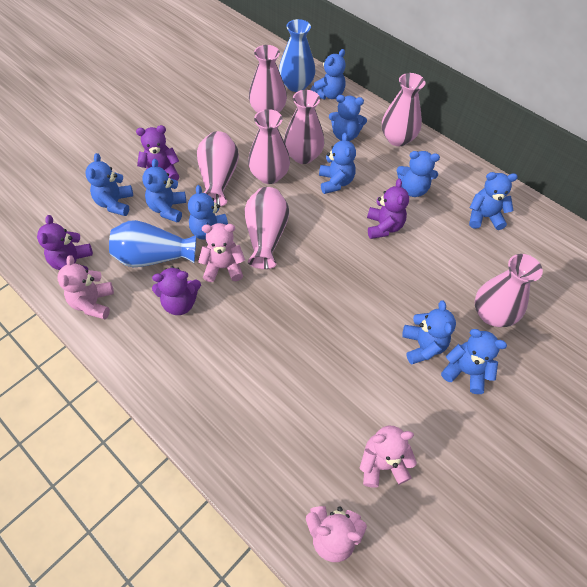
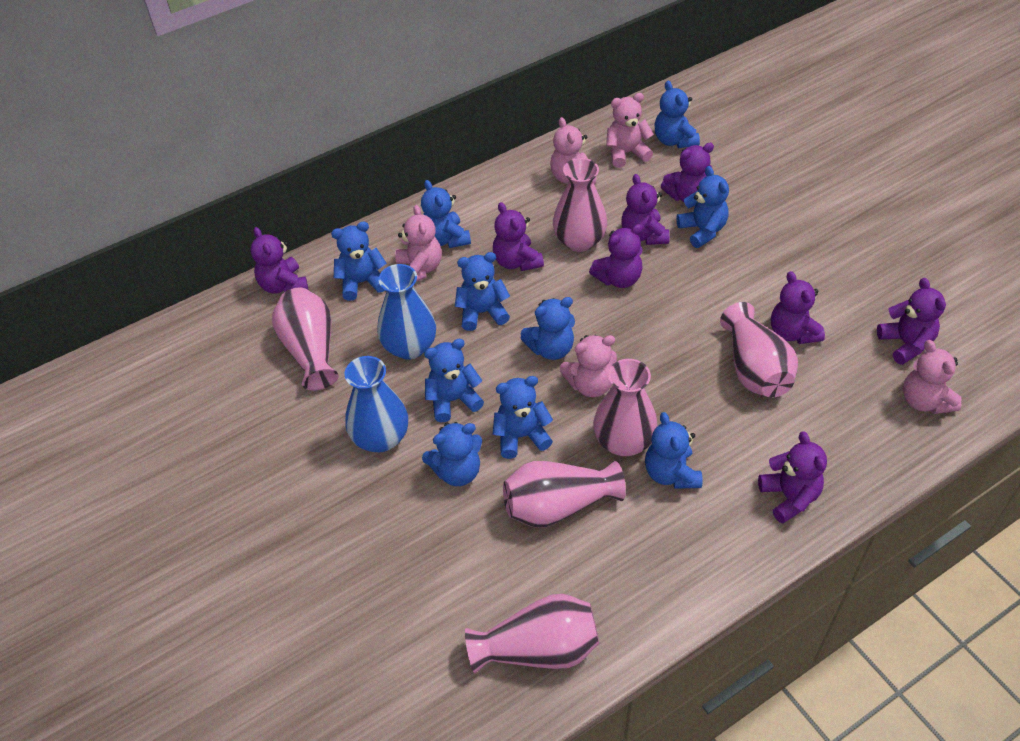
pink teddy bear: 4 -> 5
pink vase: 7 -> 6
purple teddy bear: 4 -> 8

